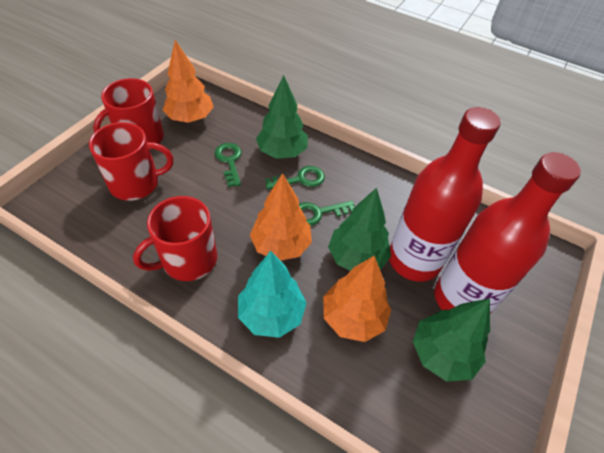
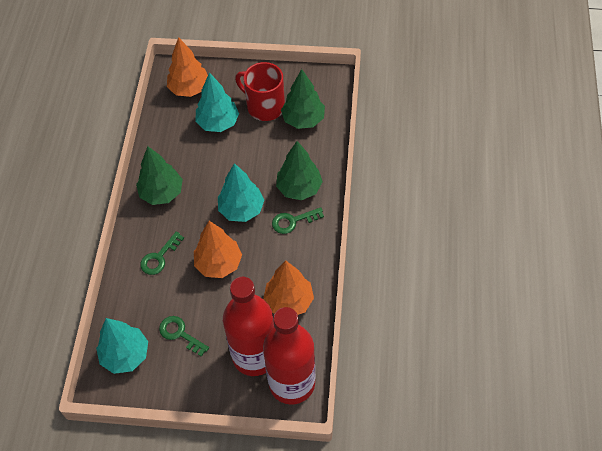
red mug: 3 -> 1
turquoise tree: 1 -> 3

